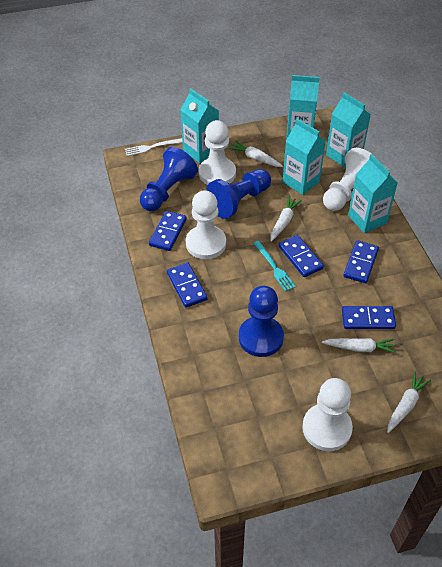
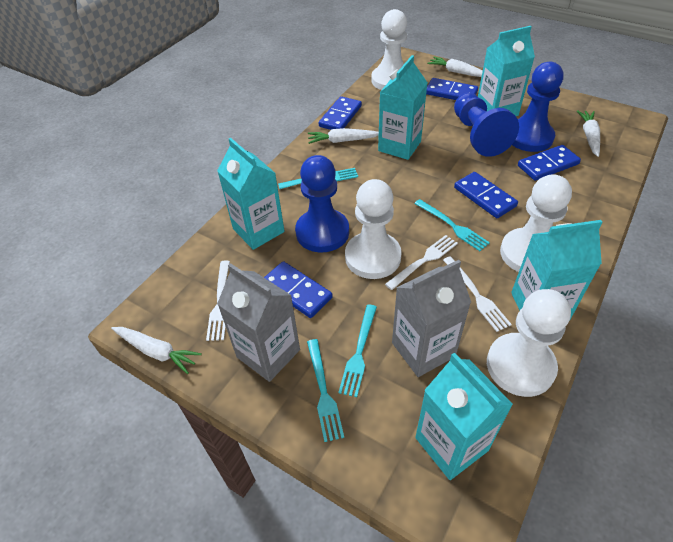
grey carton: 0 -> 2
turquoise fork: 1 -> 4
white fork: 1 -> 3

